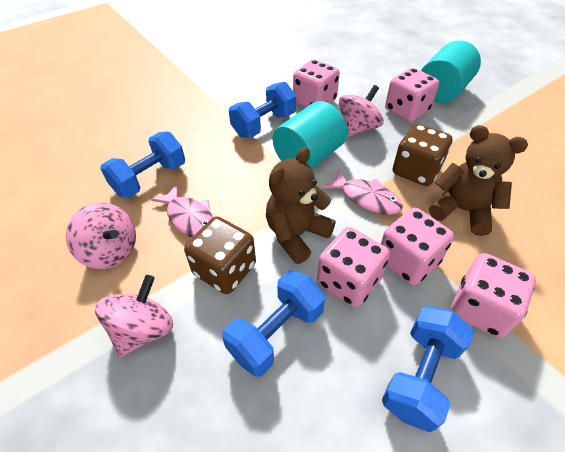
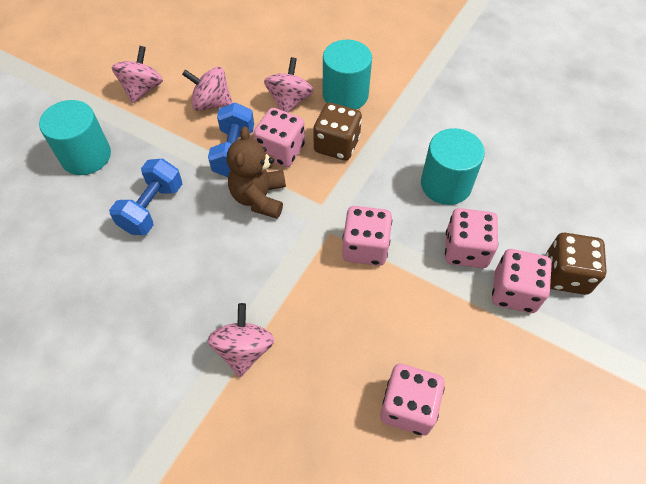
blue dumbbell: 4 -> 2
brown teddy bear: 2 -> 1
pink fish: 2 -> 0
pink spinning top: 3 -> 4
turquoise cylinder: 2 -> 3

